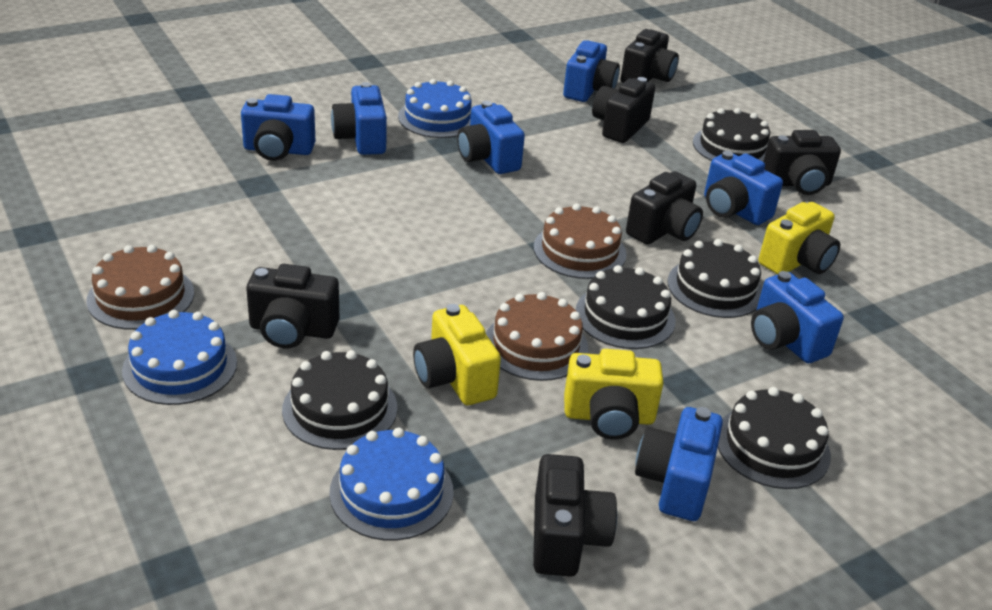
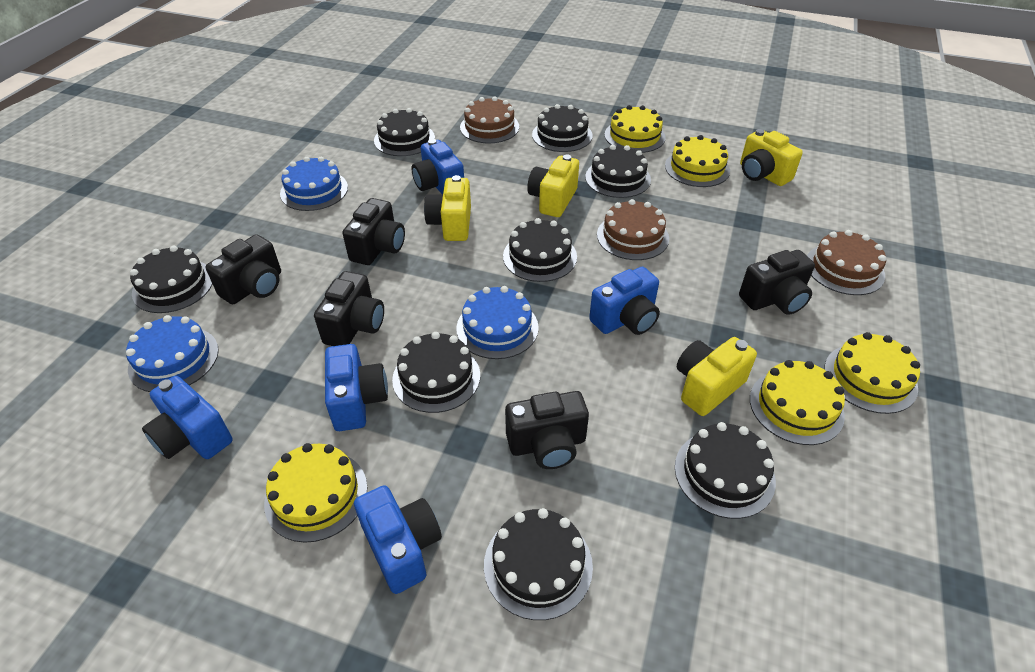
black cake: 5 -> 8
black camera: 6 -> 5
blue camera: 7 -> 5
yellow cake: 0 -> 5
yellow camera: 3 -> 4

